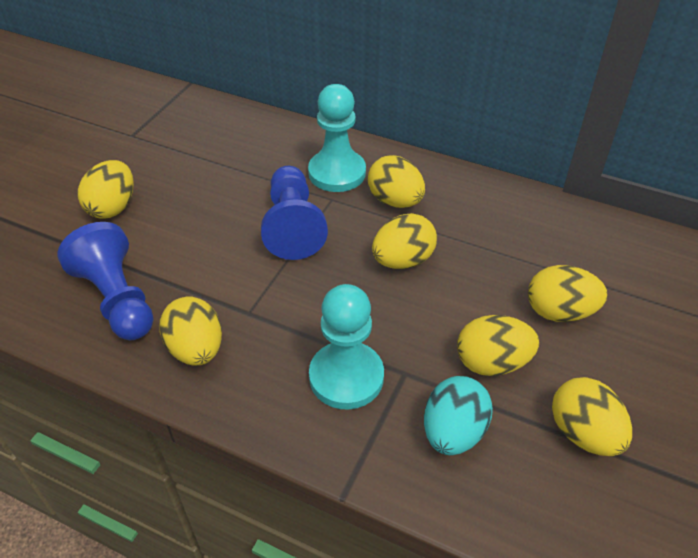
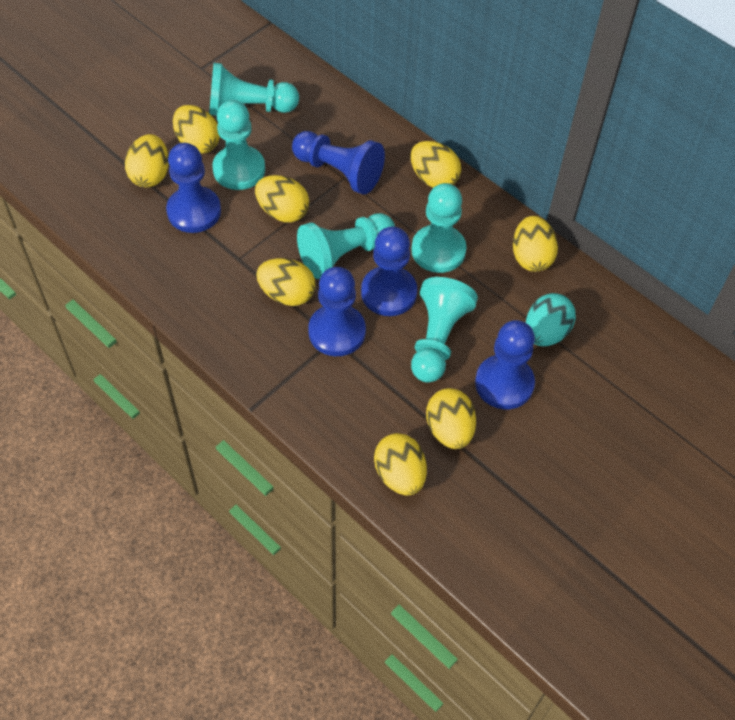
blue pawn: 2 -> 5
turquoise pawn: 2 -> 5
yellow egg: 7 -> 8

